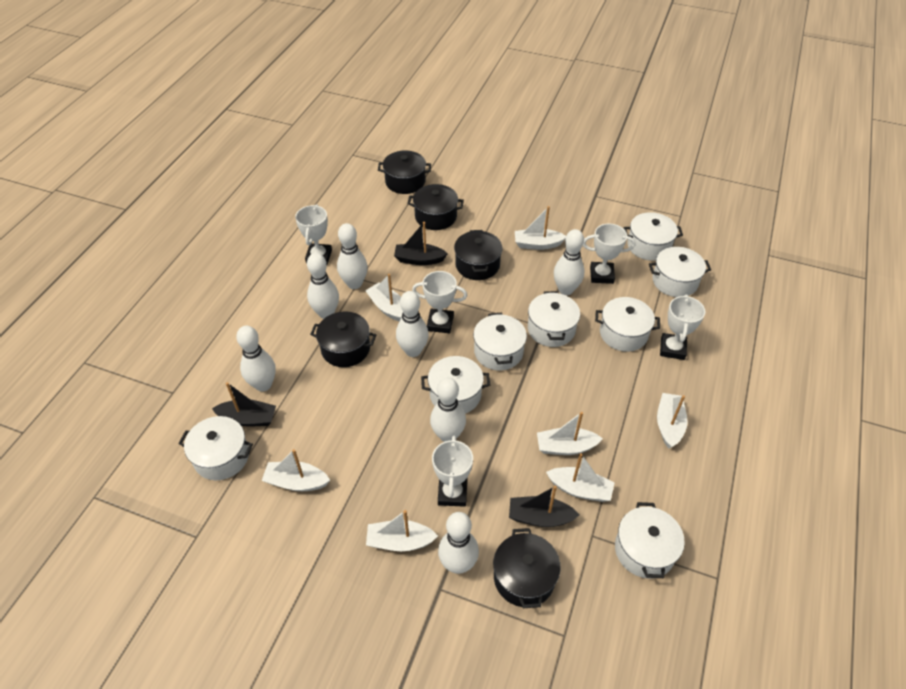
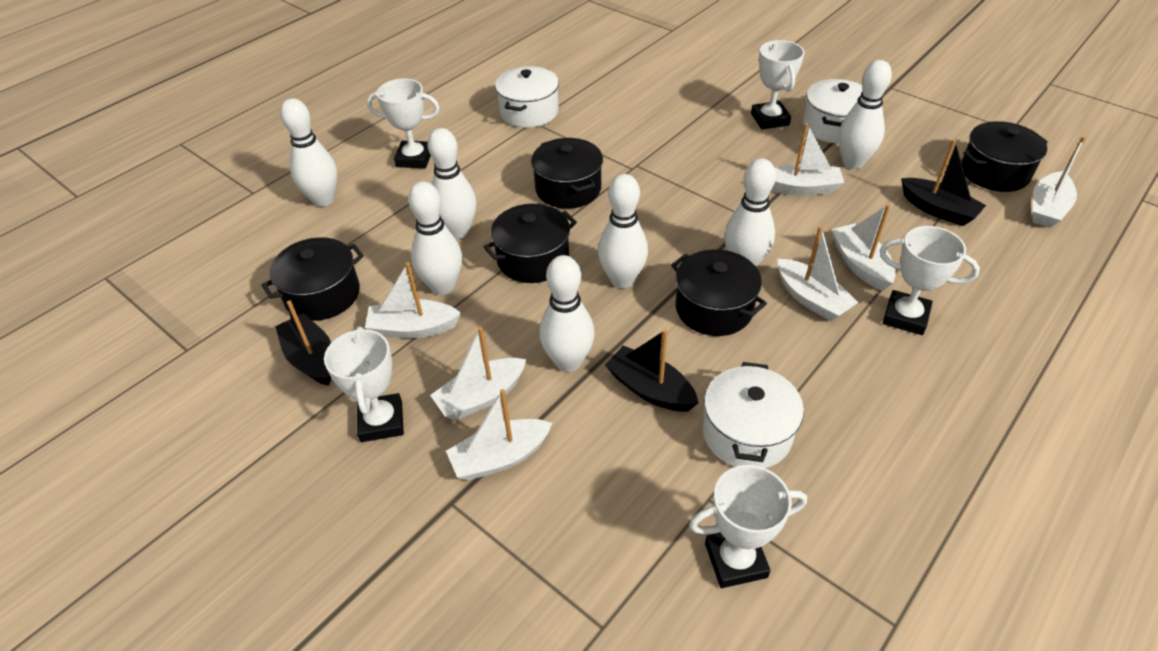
white pot: 8 -> 3

